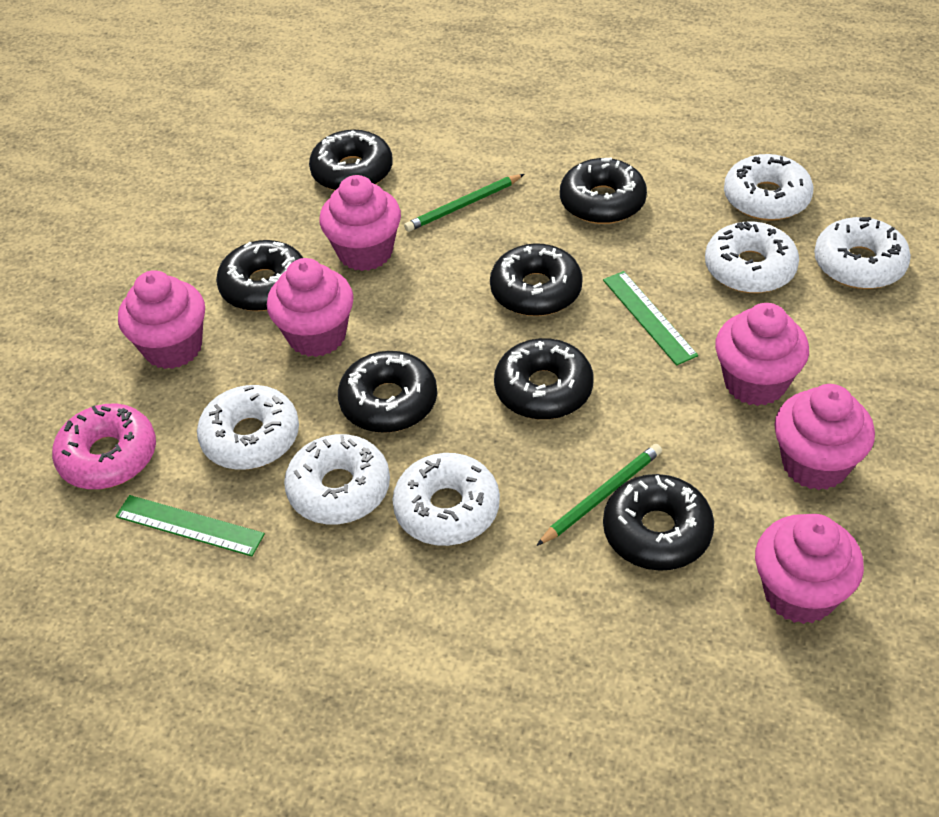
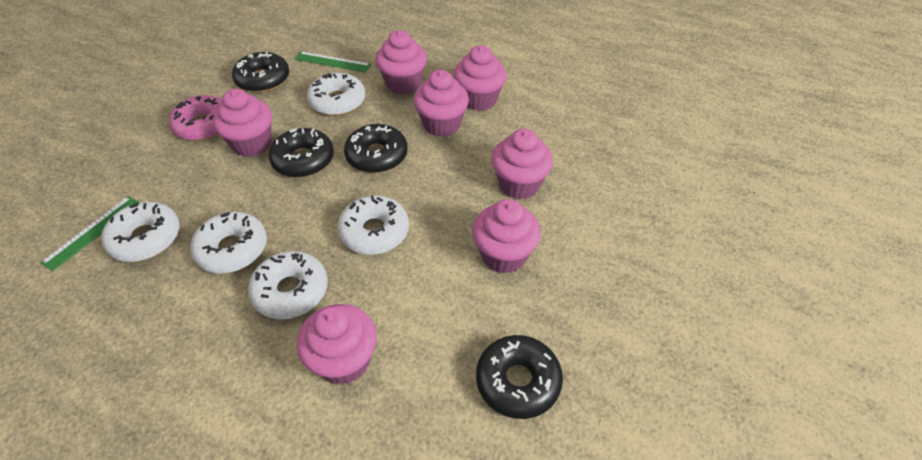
black donut: 7 -> 4
green pencil: 2 -> 0
pink cupcake: 6 -> 7
white donut: 6 -> 5

